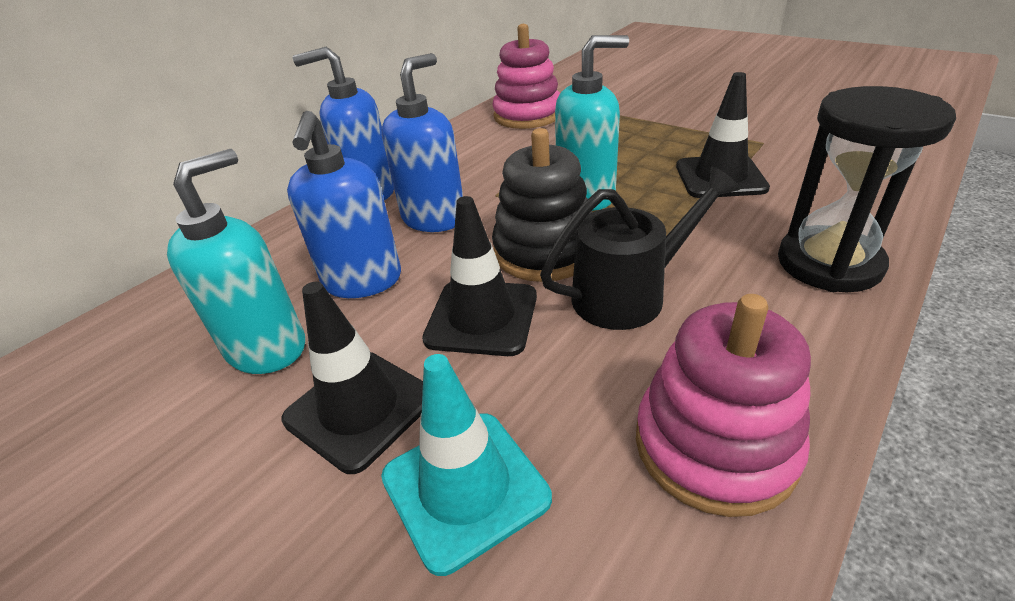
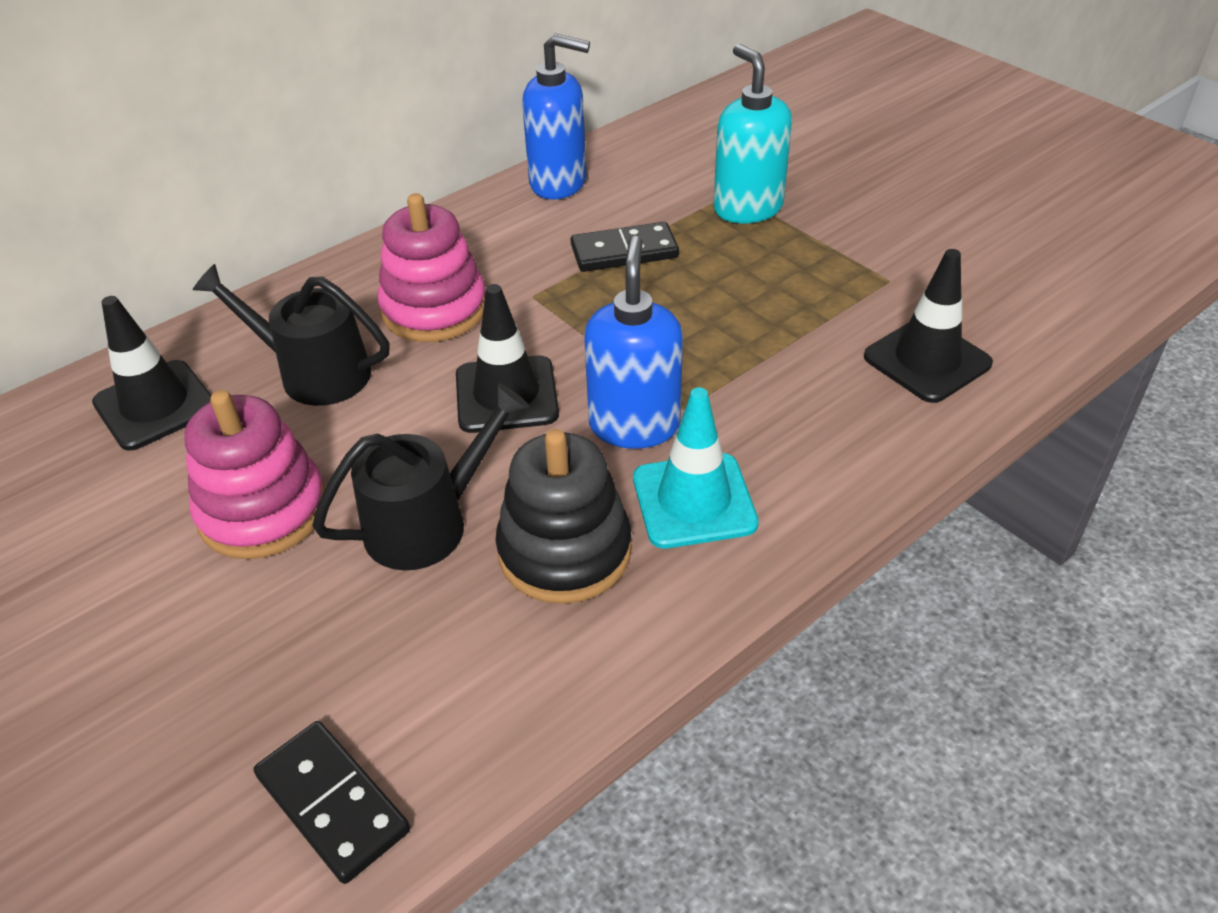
black domino: 0 -> 2
black hourglass: 1 -> 0
black watering can: 1 -> 2
blue soap dispenser: 3 -> 2
turquoise soap dispenser: 2 -> 1

